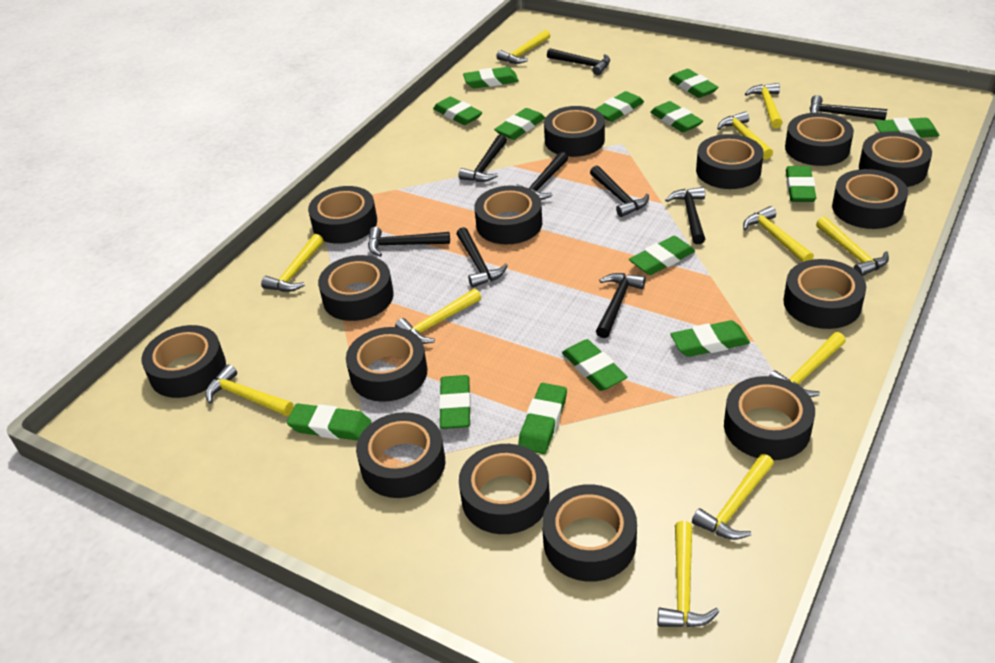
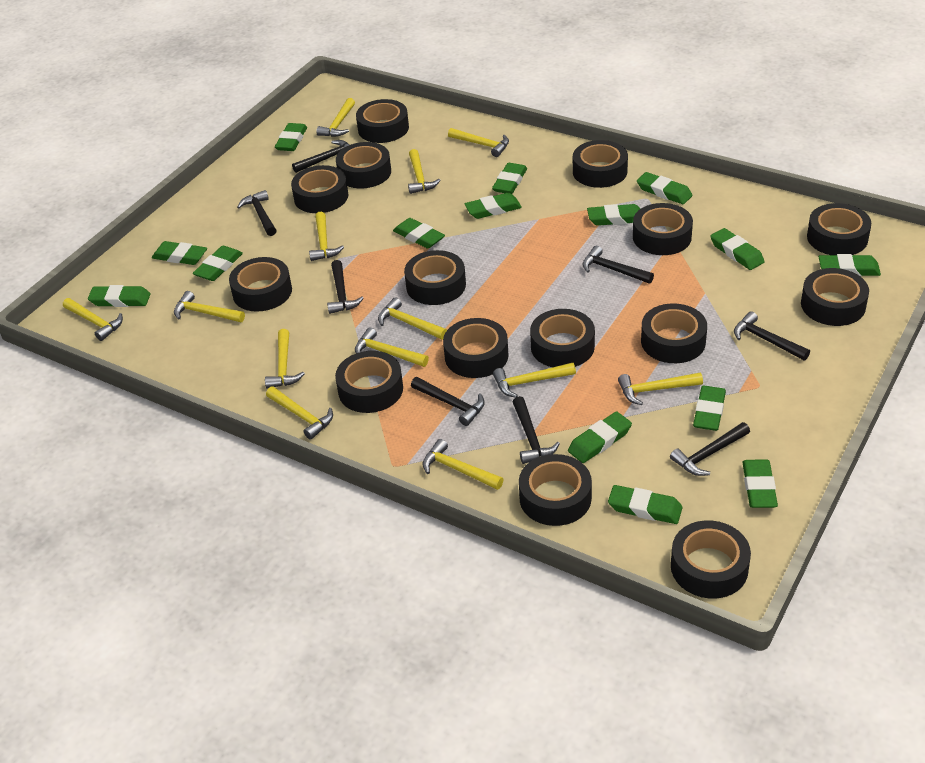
black hammer: 9 -> 8
green eraser: 14 -> 15
yellow hammer: 11 -> 13

